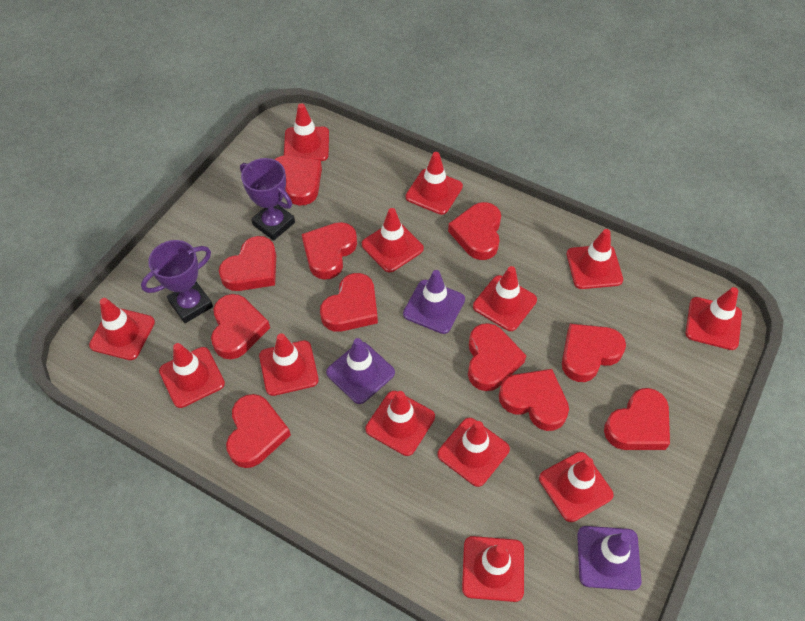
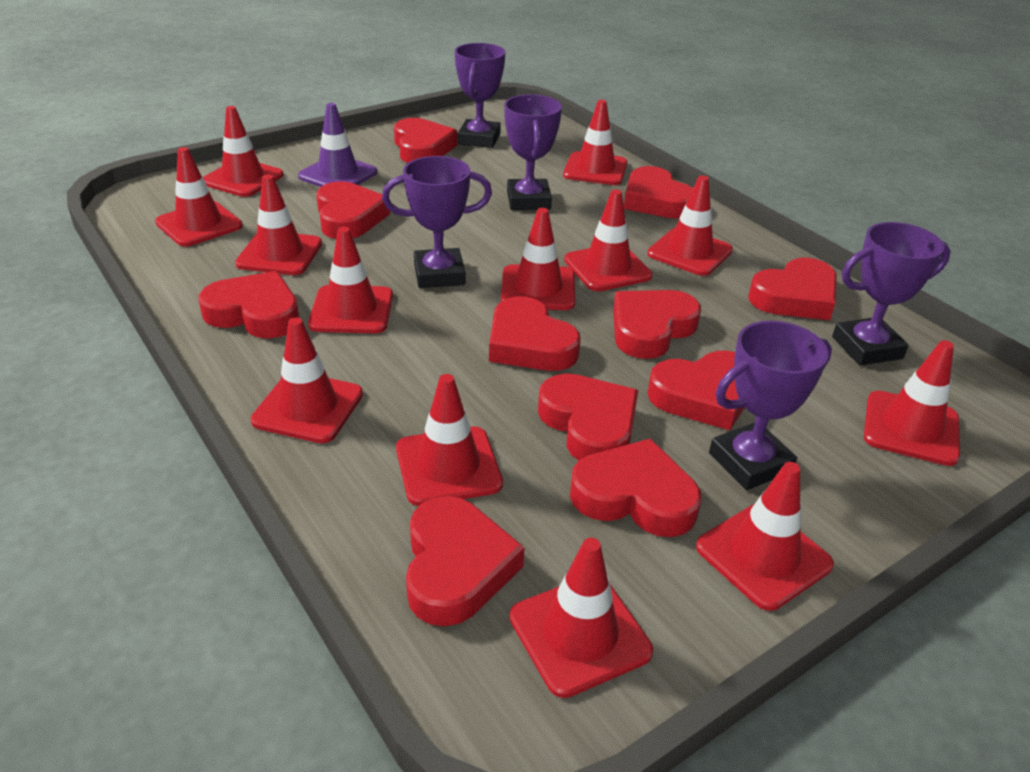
purple traffic cone: 3 -> 1
purple trophy: 2 -> 5

